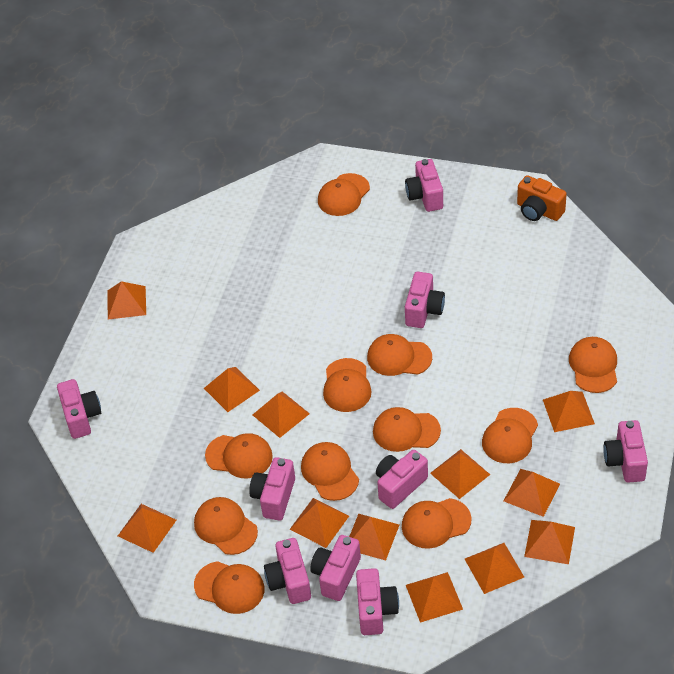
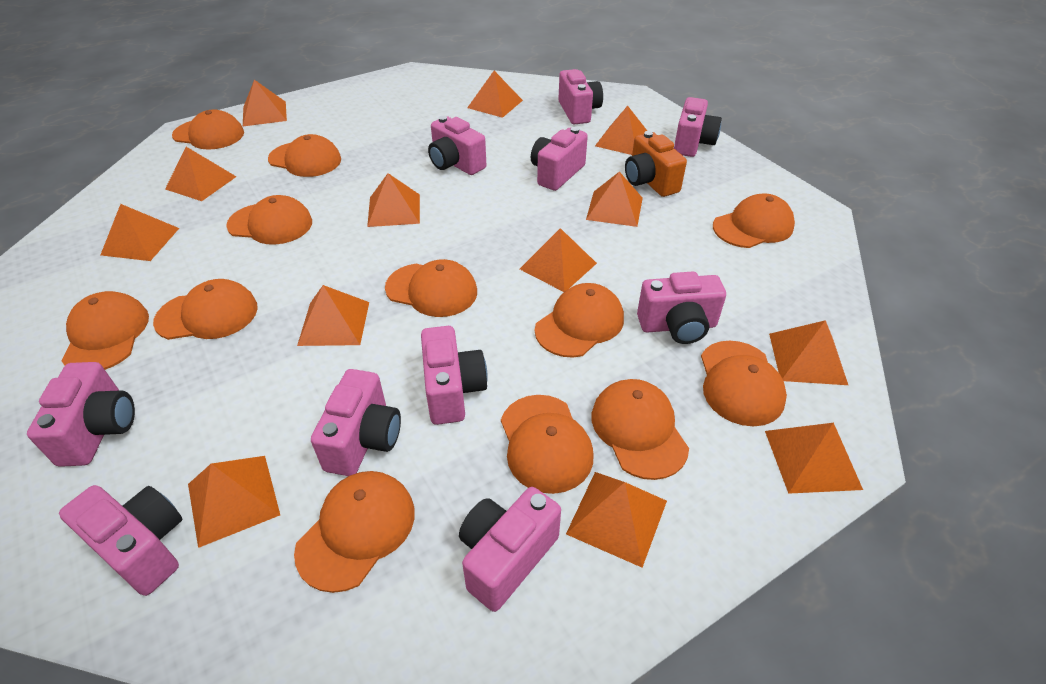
orange cap: 11 -> 12
orange pyramid: 12 -> 13
pink camera: 9 -> 10

